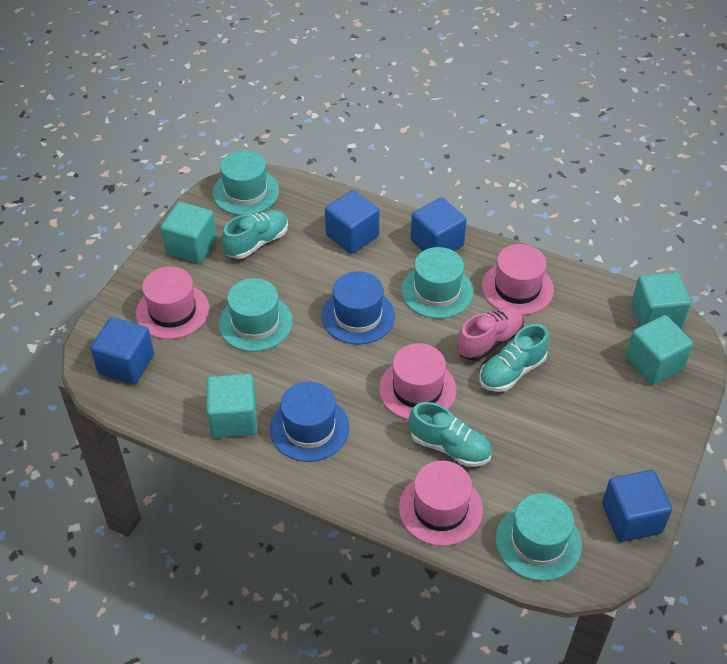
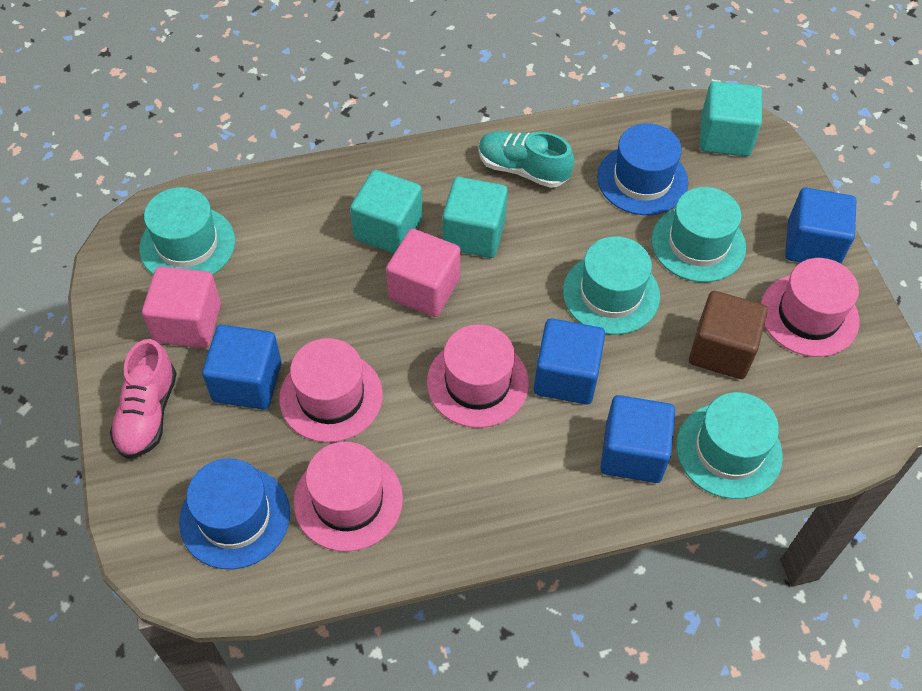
brown cube: 0 -> 1
pink cube: 0 -> 2
turquoise cube: 4 -> 3
turquoise shoe: 3 -> 1

